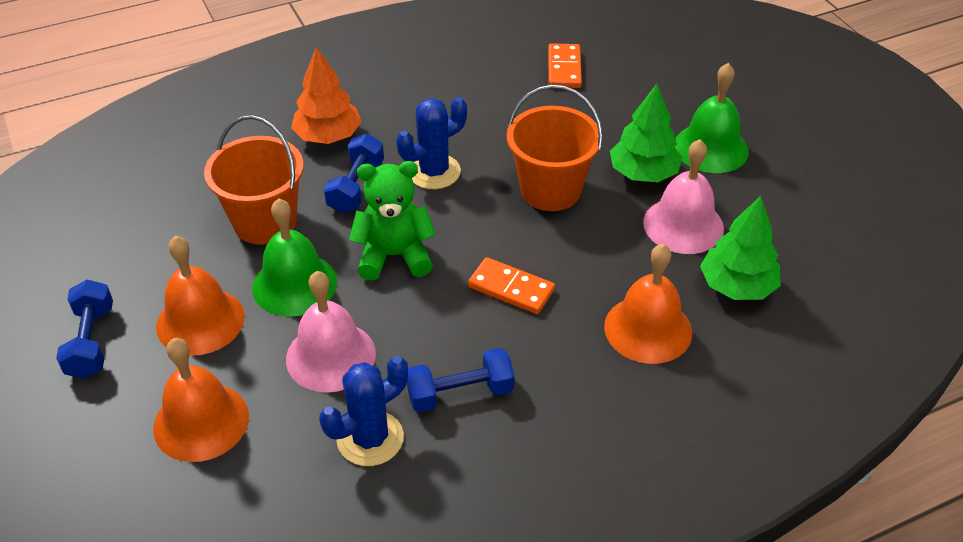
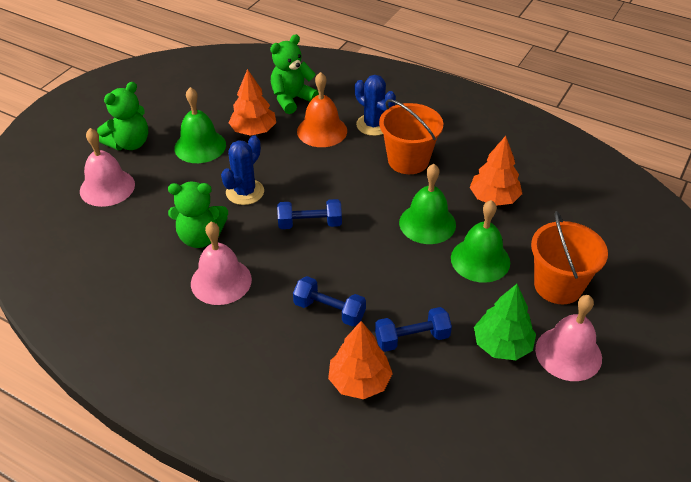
green bell: 2 -> 3
green teddy bear: 1 -> 3
green tree: 2 -> 1
orange bell: 3 -> 1
orange domino: 2 -> 0
orange tree: 1 -> 3
pink bell: 2 -> 3

